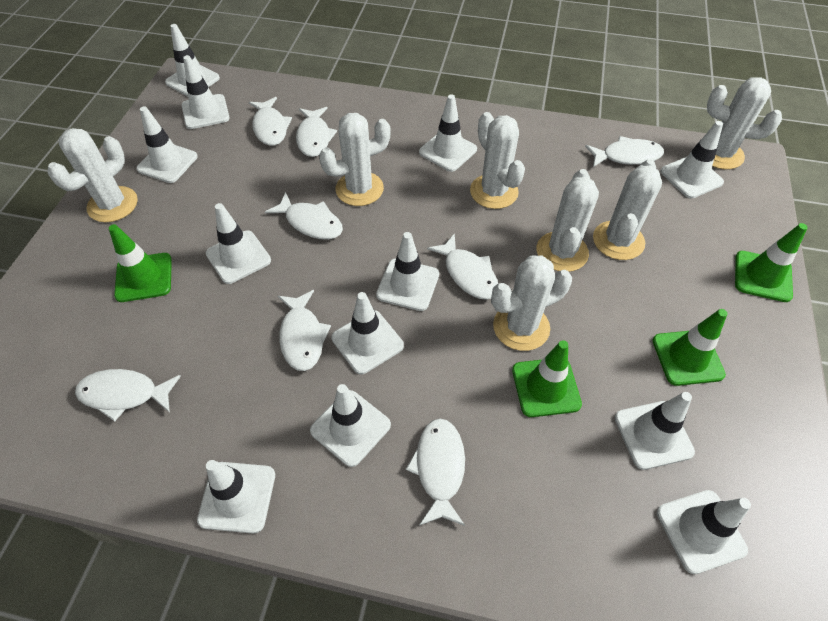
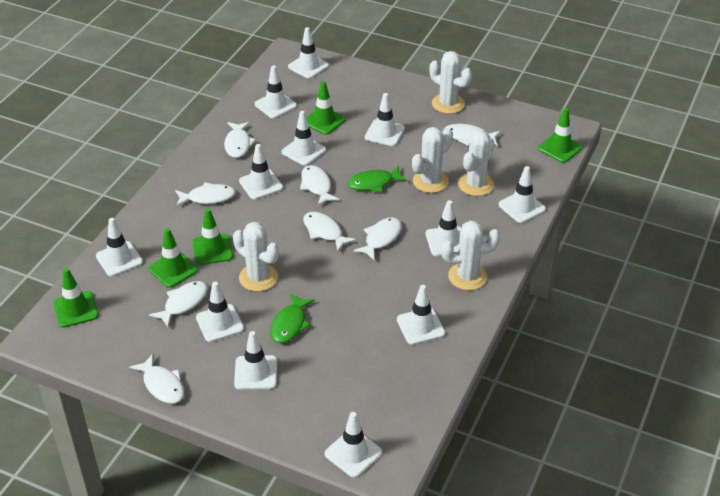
green fish: 0 -> 2
green traffic cone: 4 -> 5
white cactus: 7 -> 5

